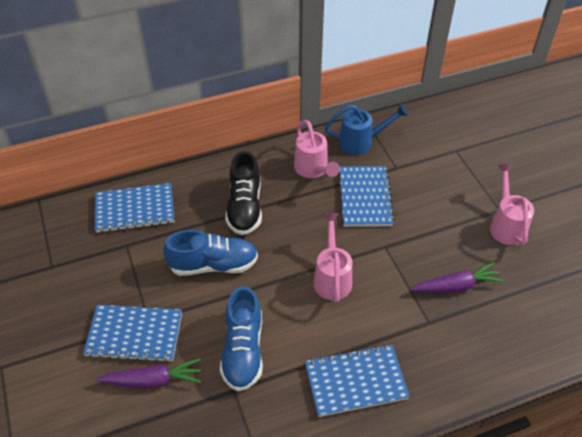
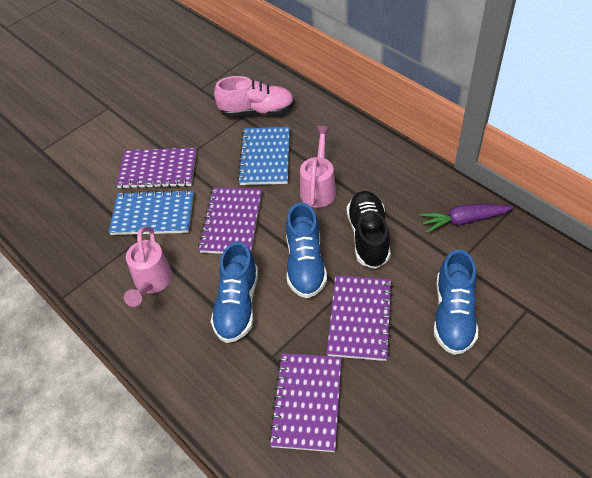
blue notebook: 4 -> 2
blue shoe: 2 -> 3
blue watering can: 1 -> 0
pink shoe: 0 -> 1
pink watering can: 3 -> 2
purple carrot: 2 -> 1
purple notebook: 0 -> 4

